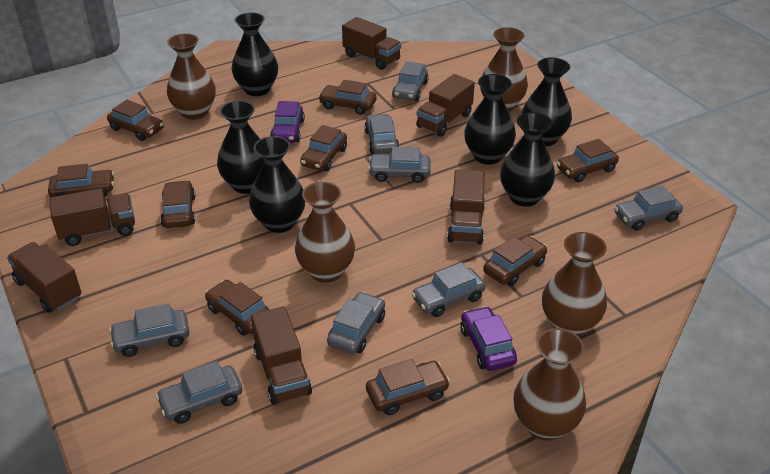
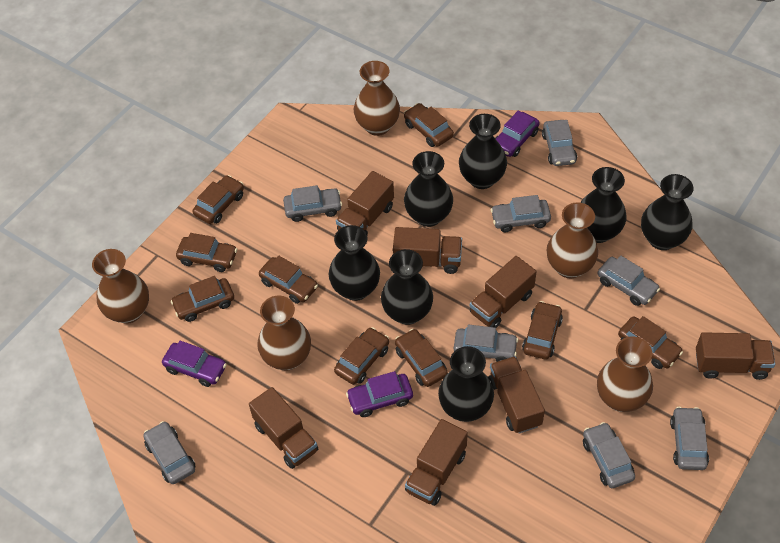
black vase: 6 -> 7
brown truck: 6 -> 7
purple car: 2 -> 3

